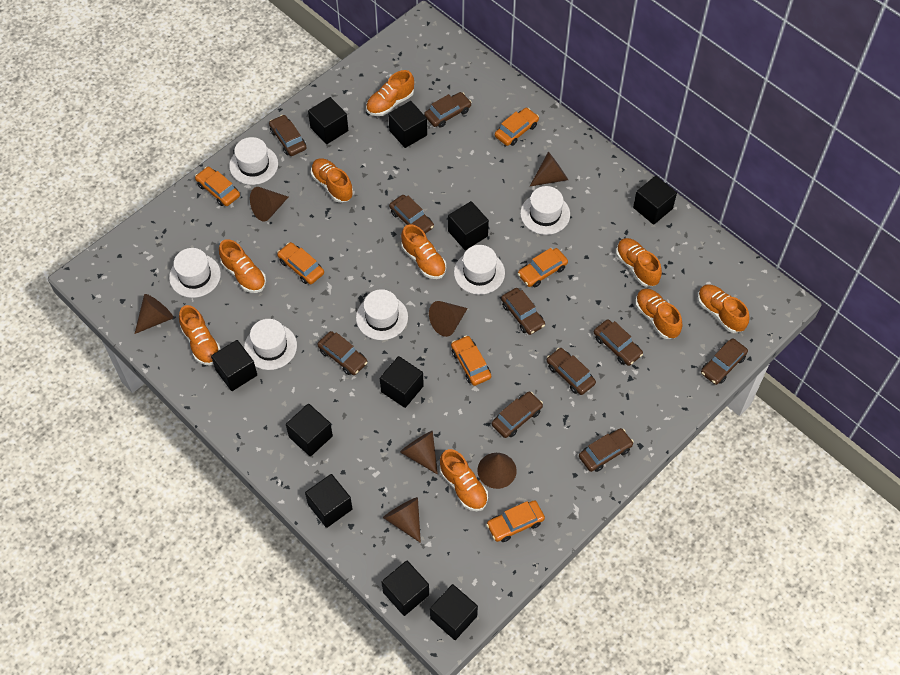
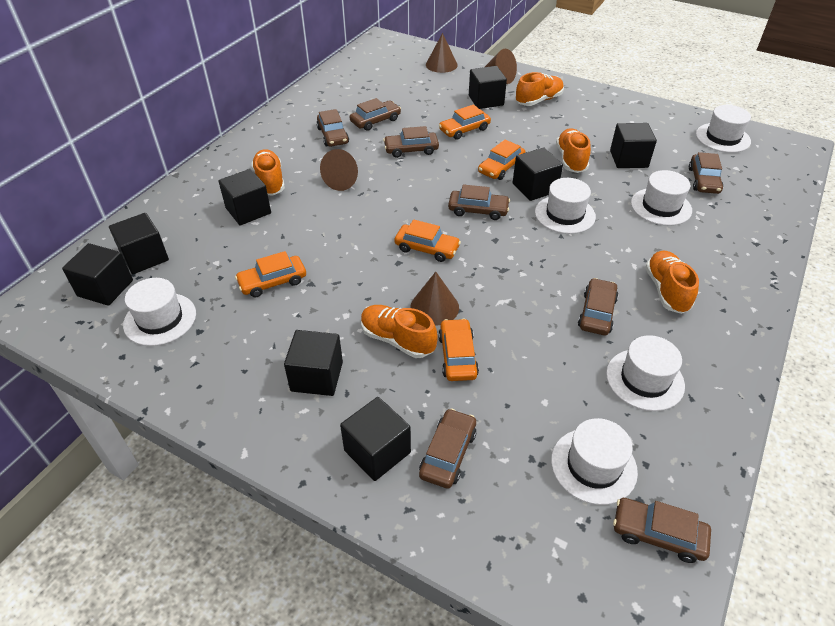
black cube: 10 -> 8
brown car: 10 -> 8
brown cone: 7 -> 4
orange car: 6 -> 5
orange shoe: 9 -> 5

